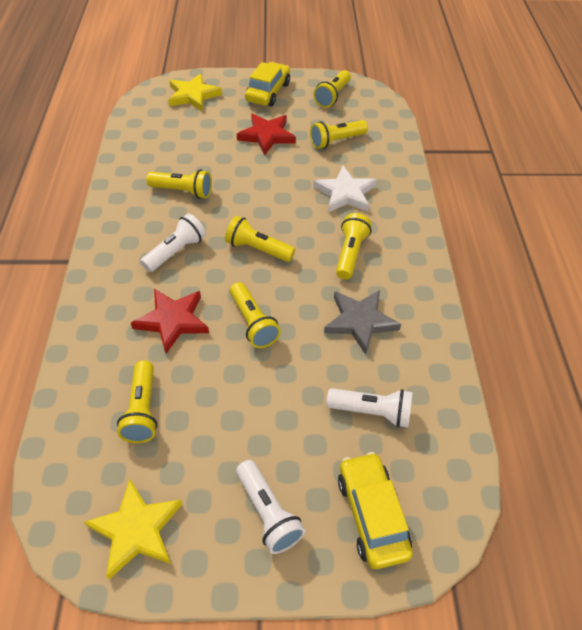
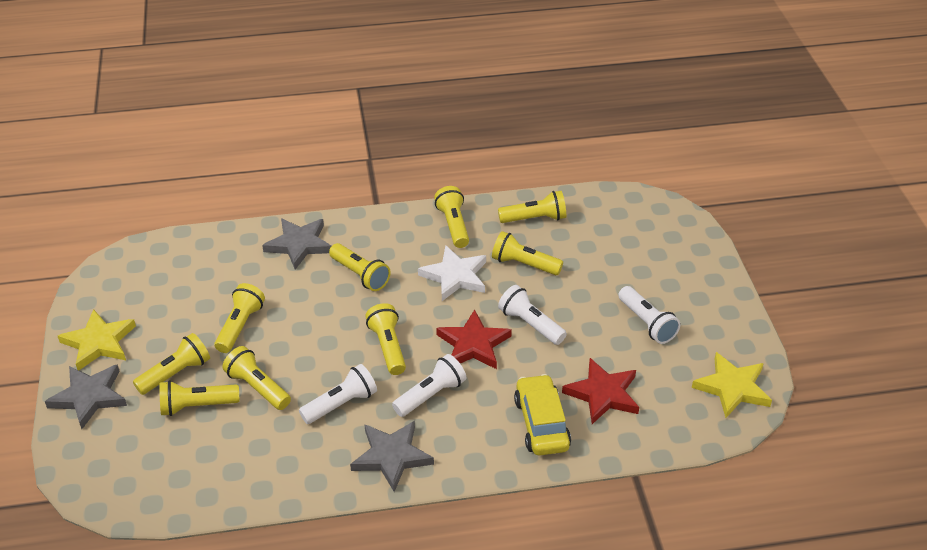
grey star: 1 -> 3
white flashlight: 3 -> 4
yellow car: 2 -> 1
yellow flashlight: 7 -> 9

